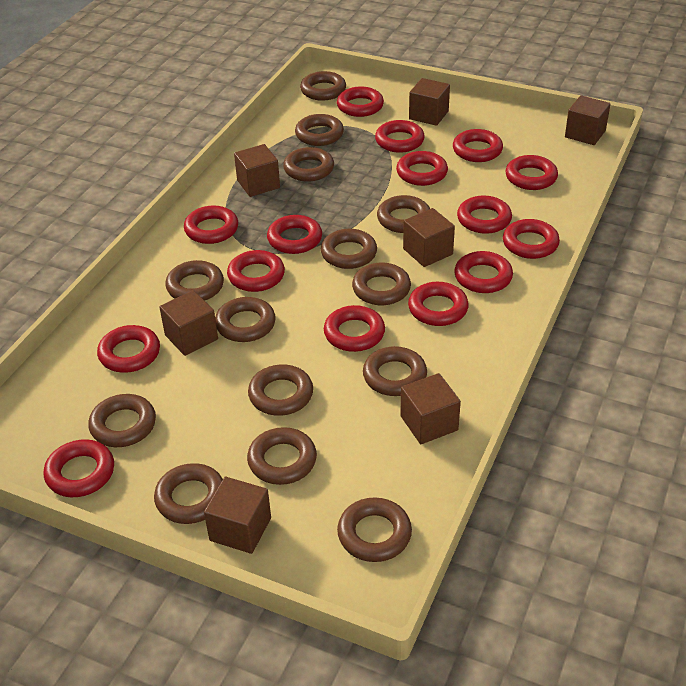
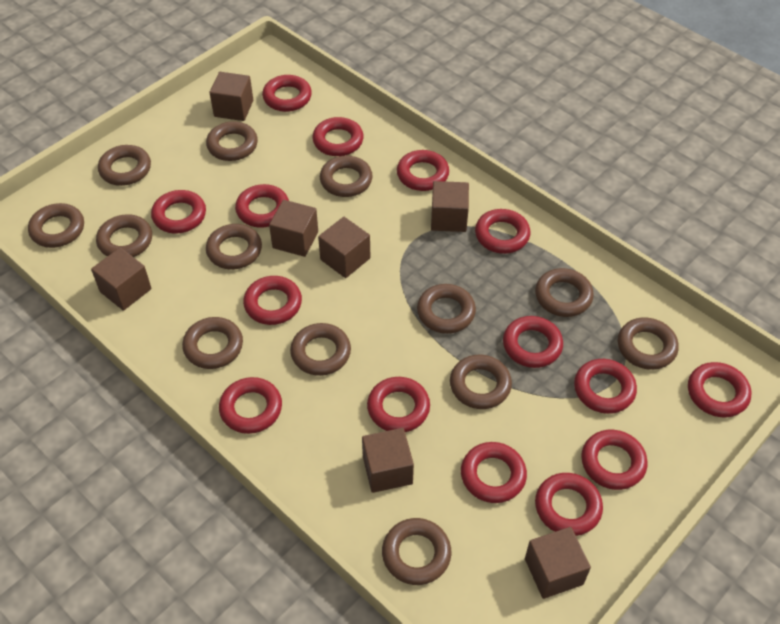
brown ring: 14 -> 13

